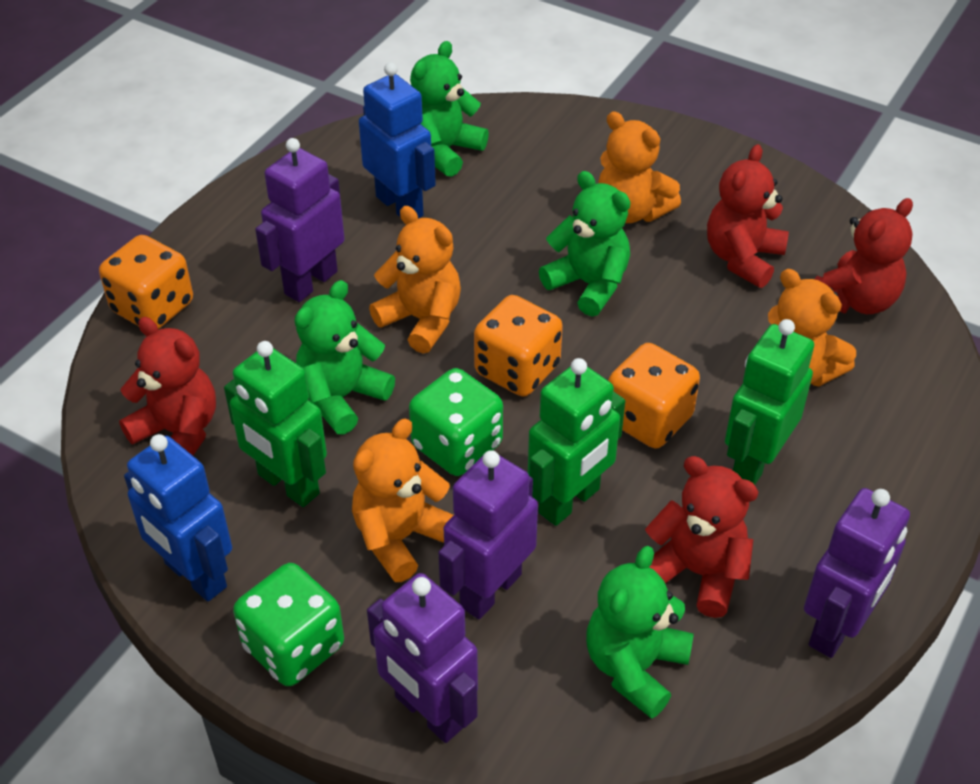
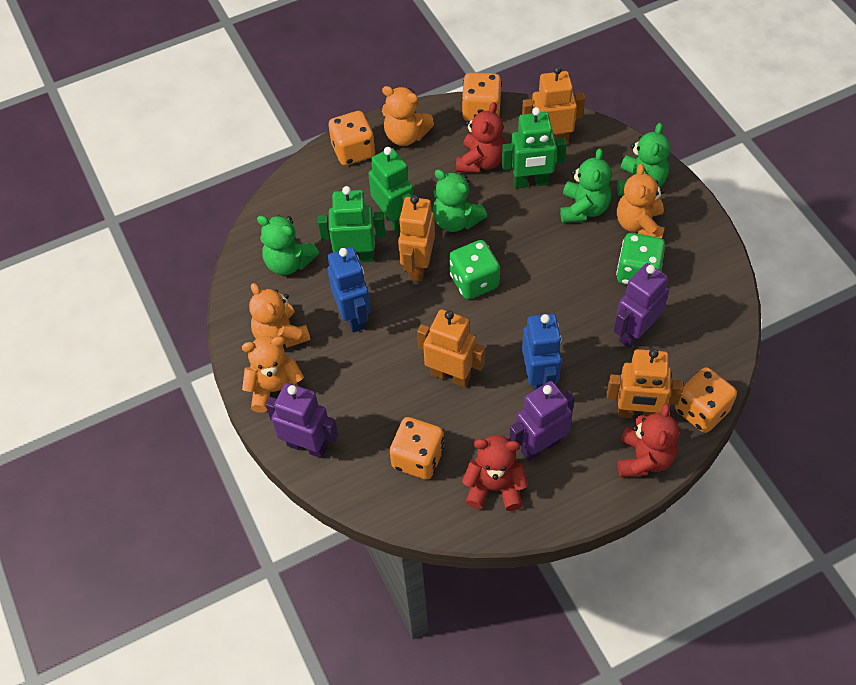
orange dice: 3 -> 4
orange robot: 0 -> 4
purple robot: 4 -> 3
red teddy bear: 4 -> 3

